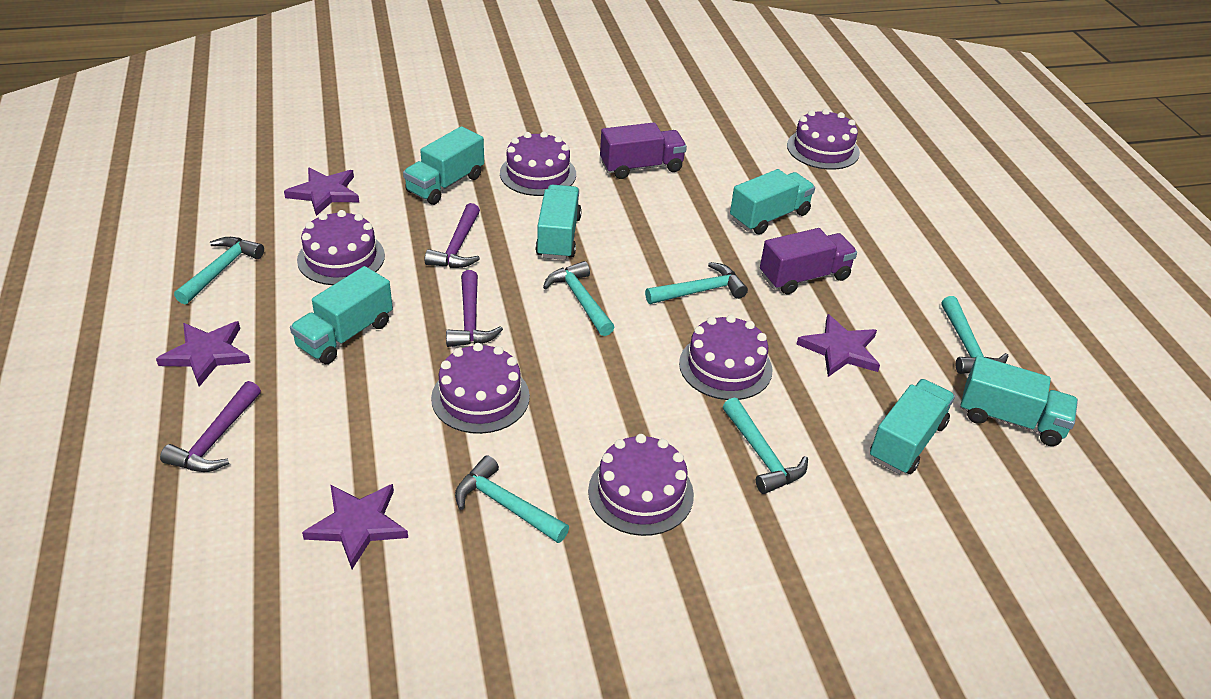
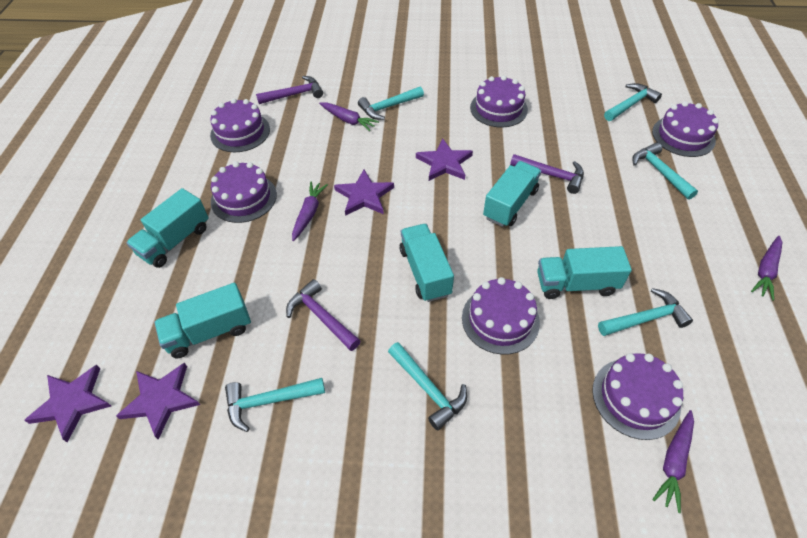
purple carrot: 0 -> 4
purple truck: 2 -> 0
turquoise truck: 6 -> 5

